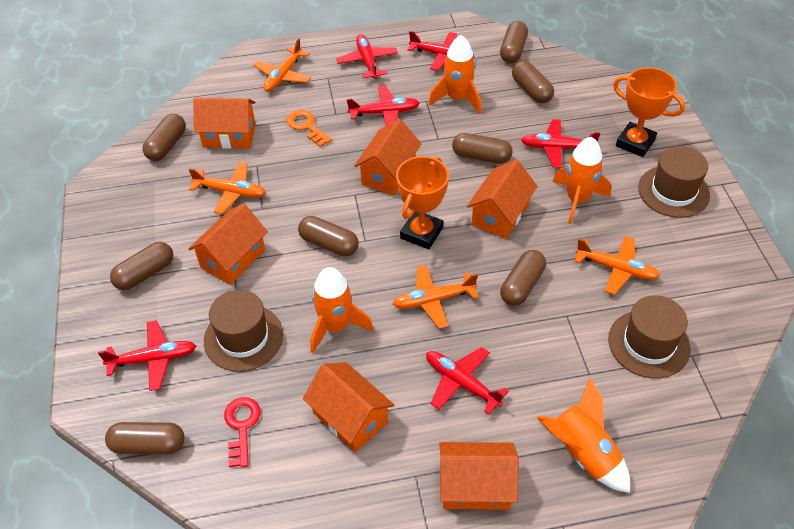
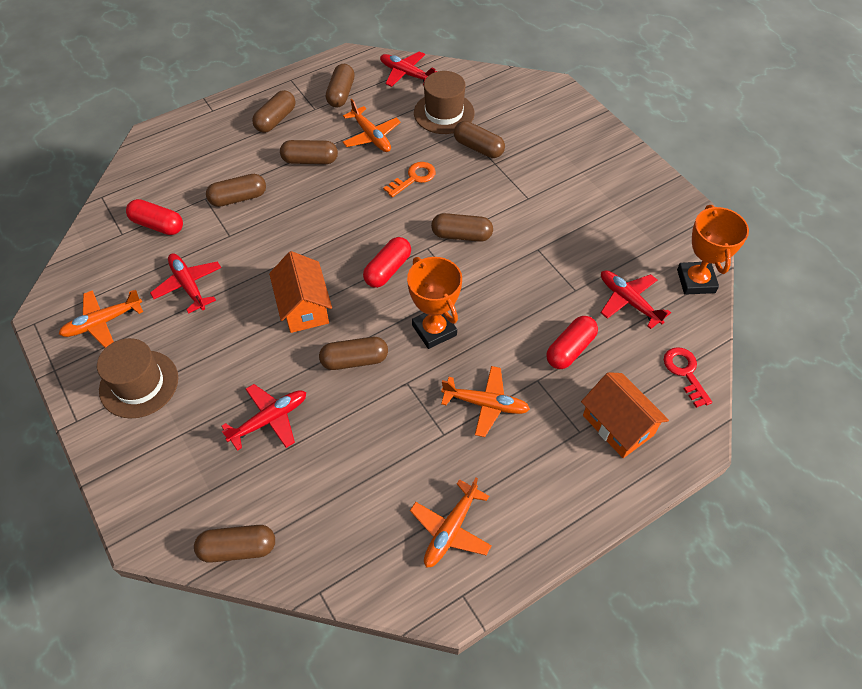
brown hat: 3 -> 2
orange house: 6 -> 2
orange rocket: 4 -> 0
red capsule: 0 -> 3
red plane: 6 -> 4

